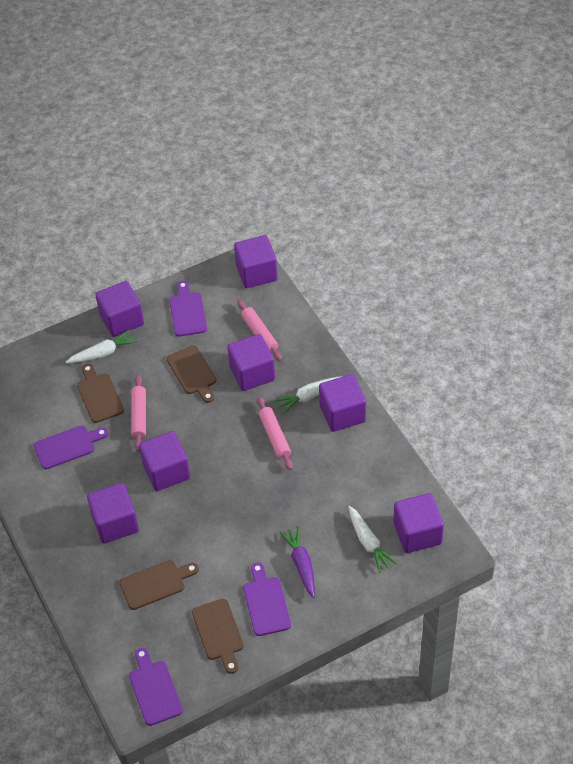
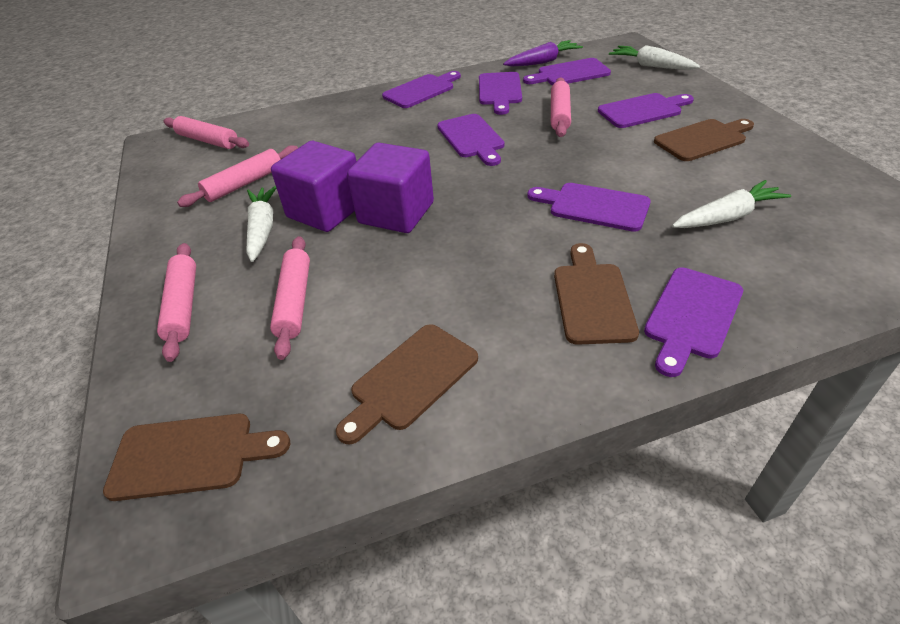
pink rolling pin: 3 -> 5
purple cube: 7 -> 2
purple cutting board: 4 -> 7

